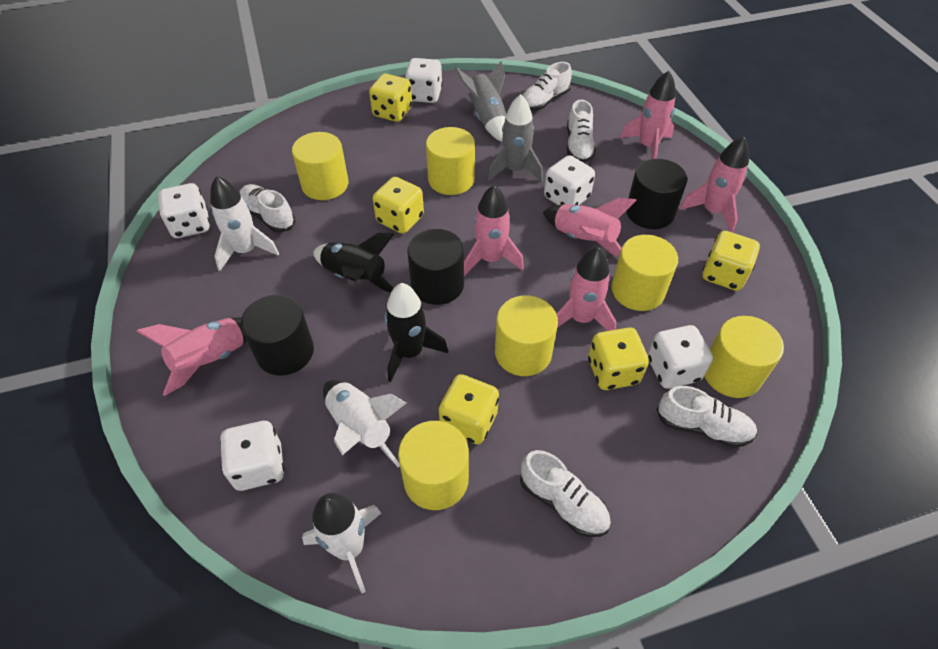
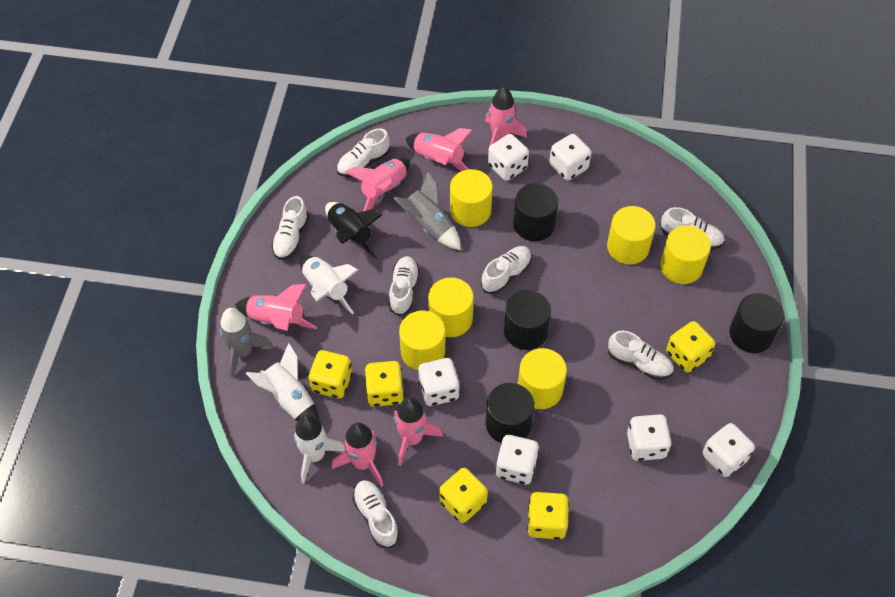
black cylinder: 3 -> 4
black rocket: 2 -> 1
white dice: 5 -> 6
white shoe: 5 -> 7

